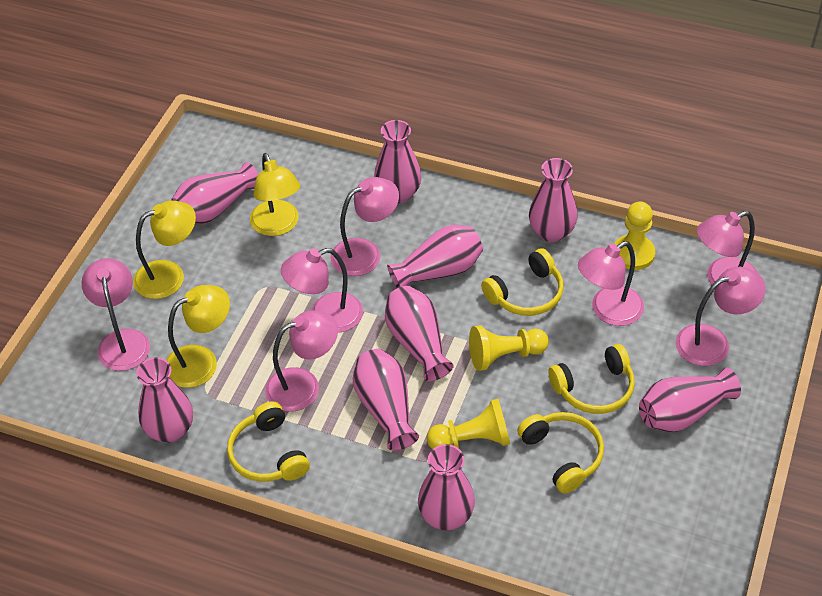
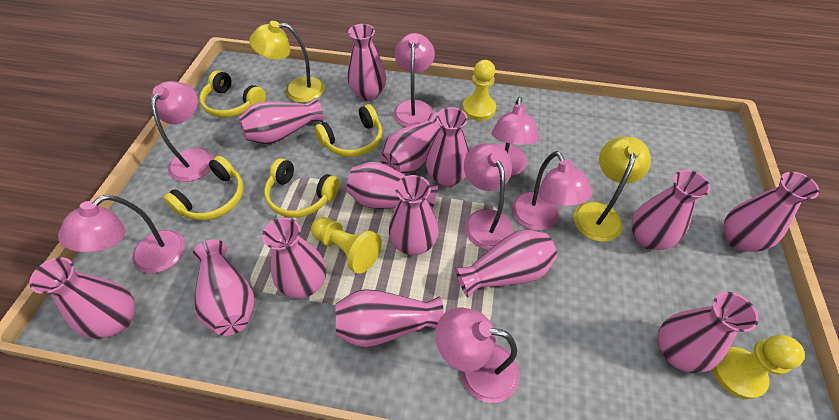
pink vase: 9 -> 14
yellow lamp: 3 -> 2

